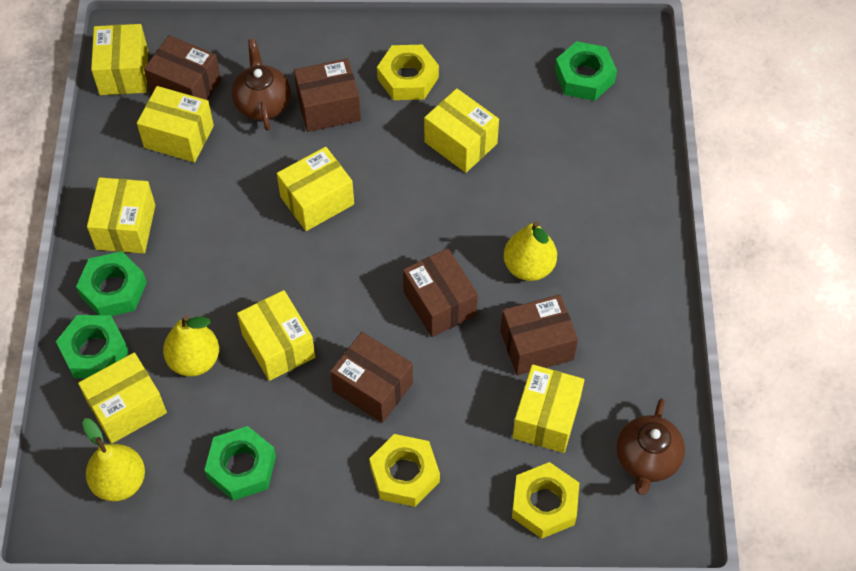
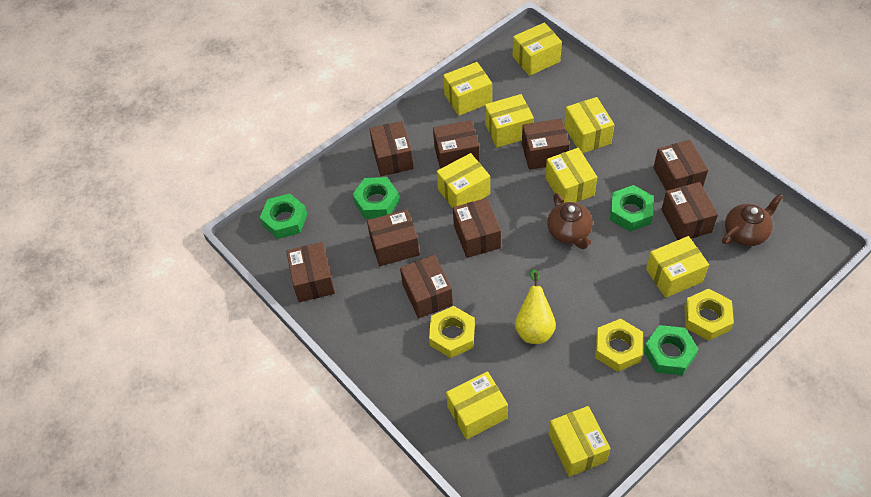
brown box: 5 -> 9
yellow box: 8 -> 9
yellow pear: 3 -> 1

